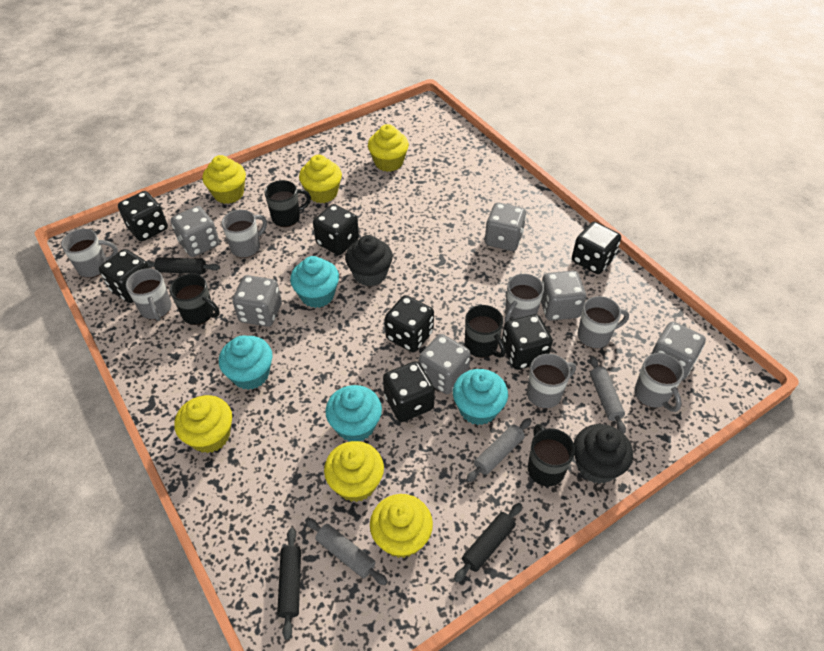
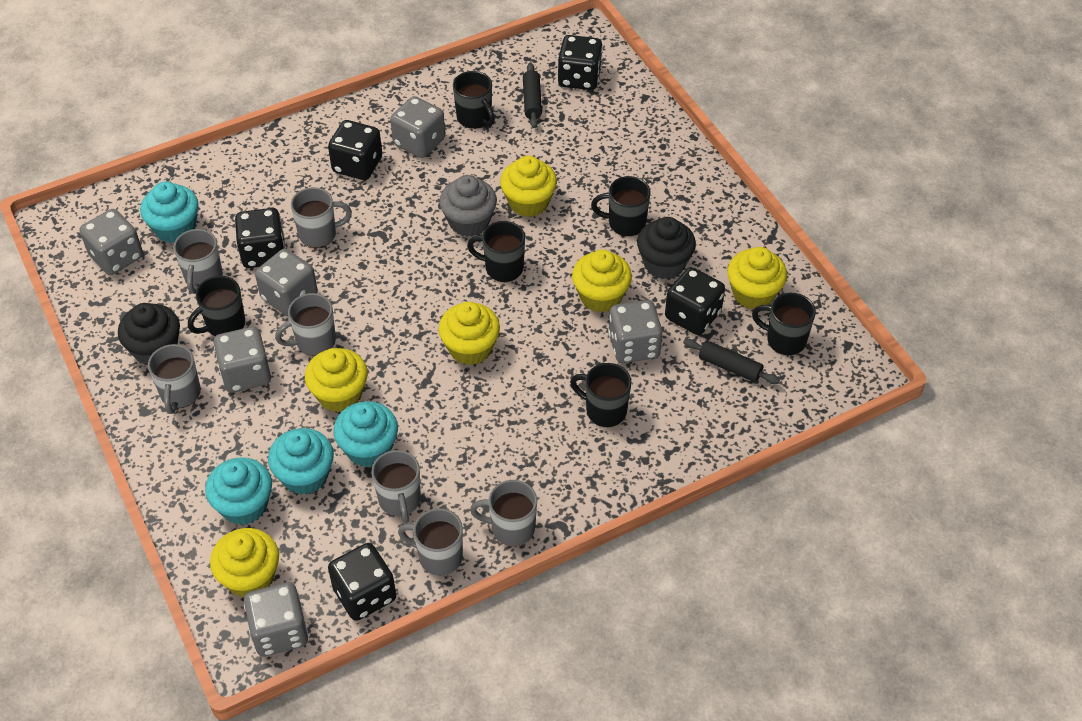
black dice: 7 -> 5
black mug: 4 -> 6
black rolling pin: 3 -> 2
grey cupcake: 0 -> 1
grey rolling pin: 3 -> 0

